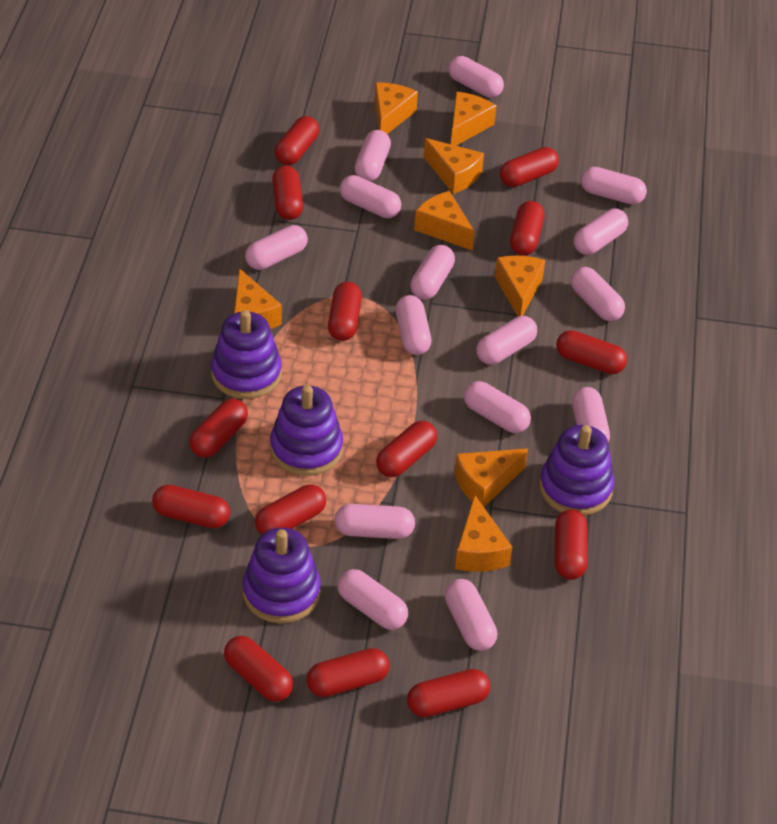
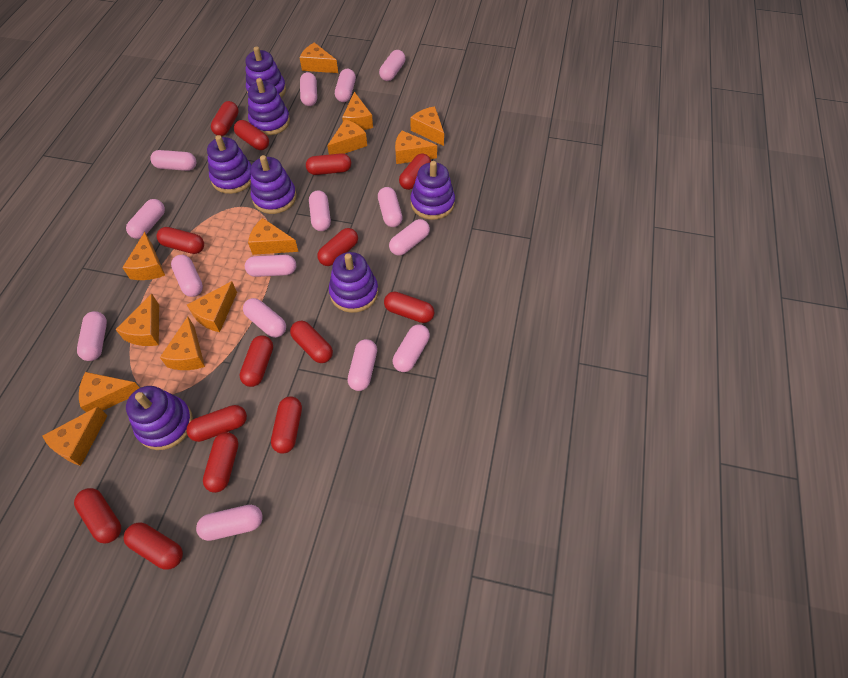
orange cheese: 8 -> 12
purple stacking toy: 4 -> 7

